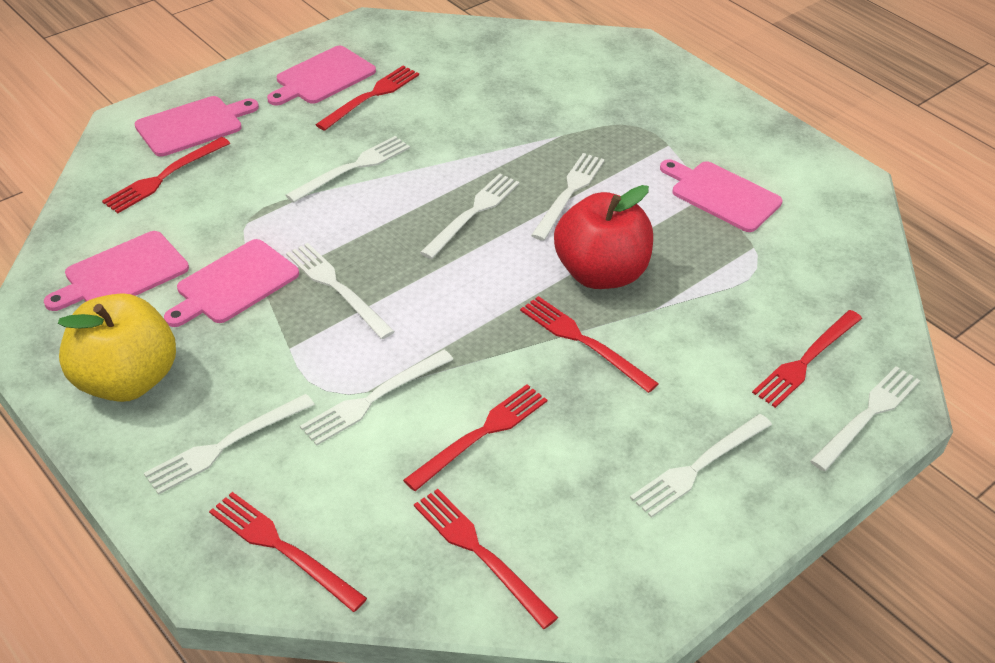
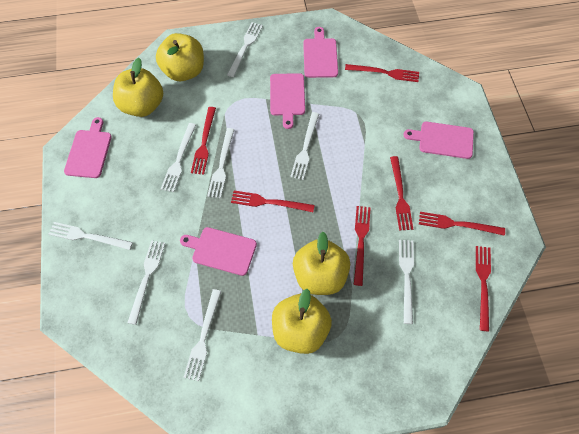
red apple: 1 -> 0
yellow apple: 1 -> 4

